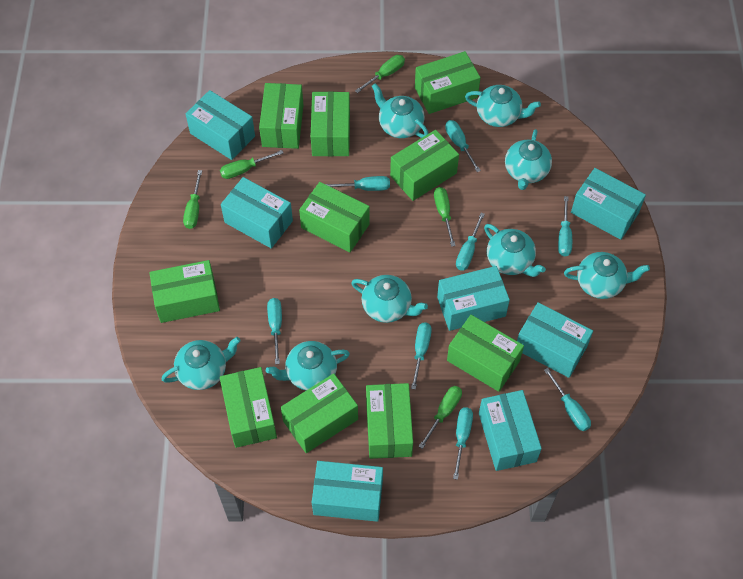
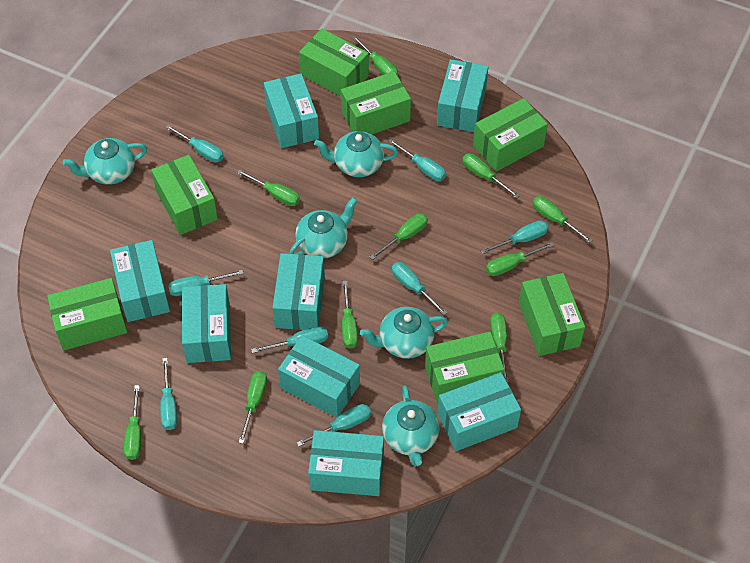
green box: 10 -> 7
green screwdriver: 5 -> 10
turquoise box: 7 -> 8
turquoise teapot: 8 -> 5

